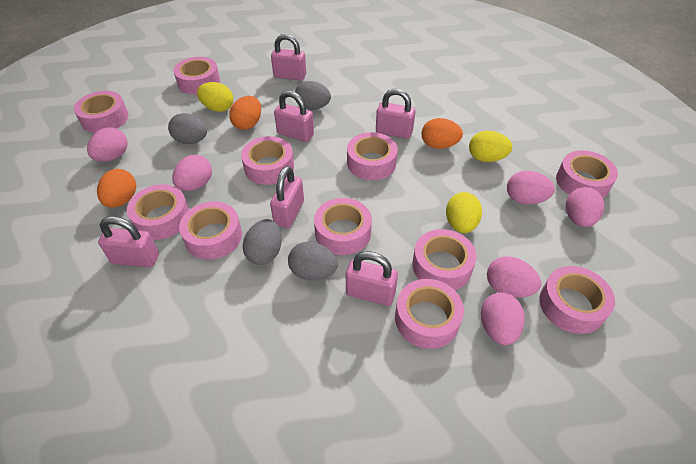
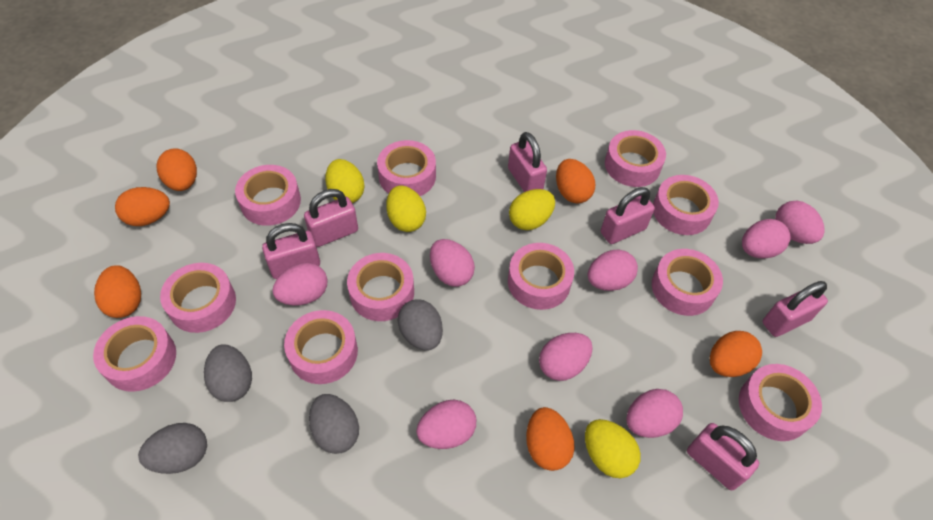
orange egg: 3 -> 6
pink egg: 6 -> 8
yellow egg: 3 -> 4

